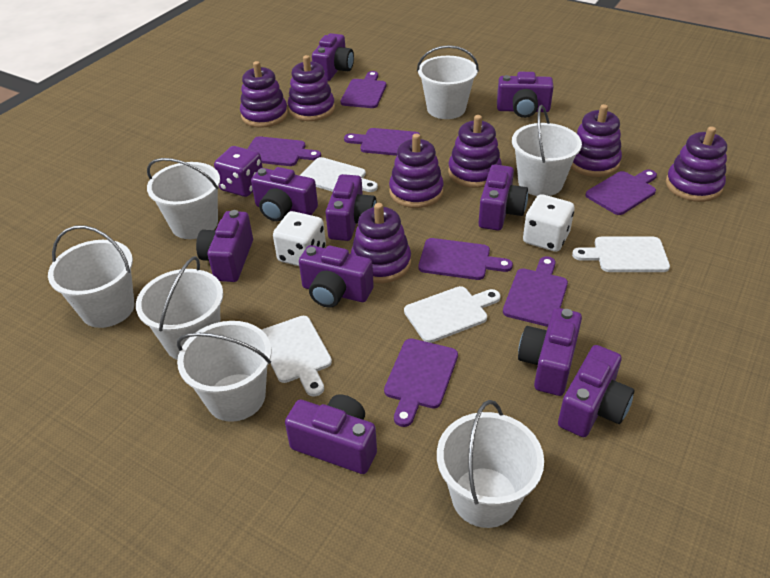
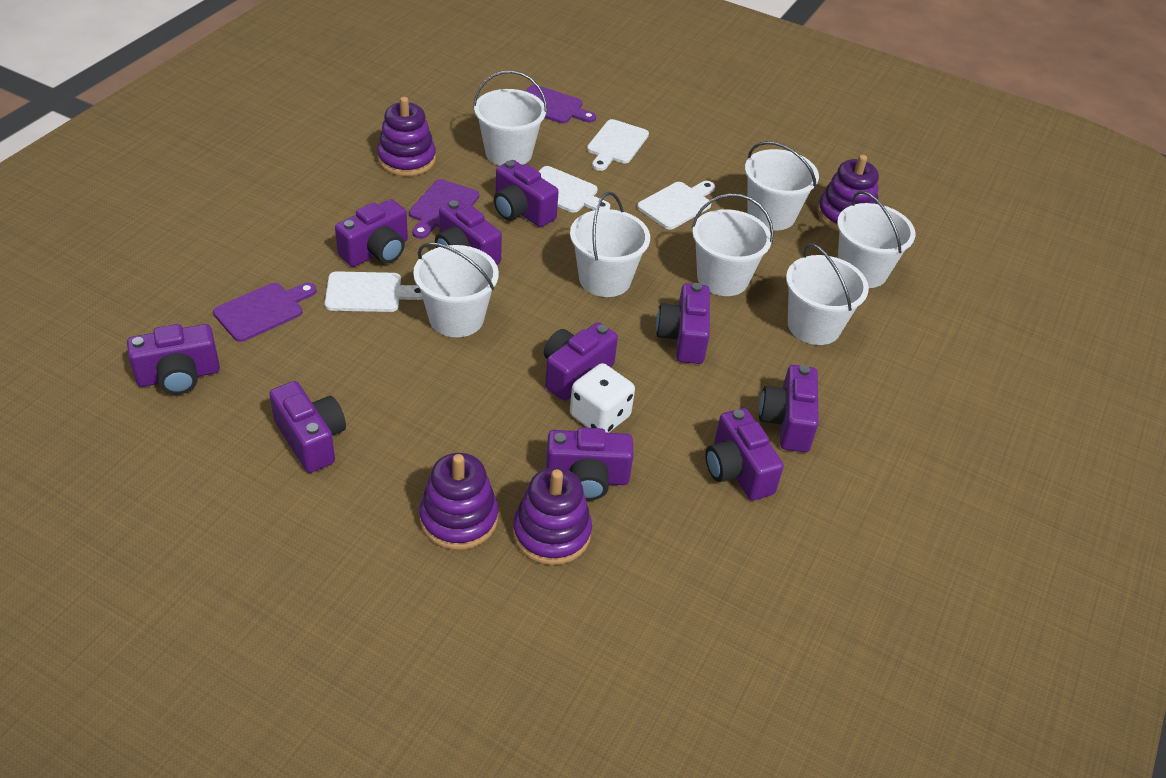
purple cutting board: 7 -> 3
purple dice: 1 -> 0
purple stacking toy: 7 -> 4
white dice: 2 -> 1

